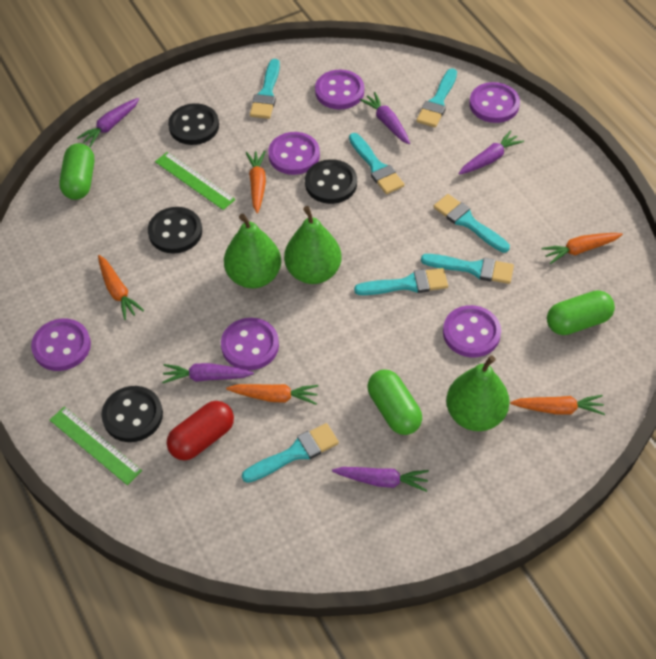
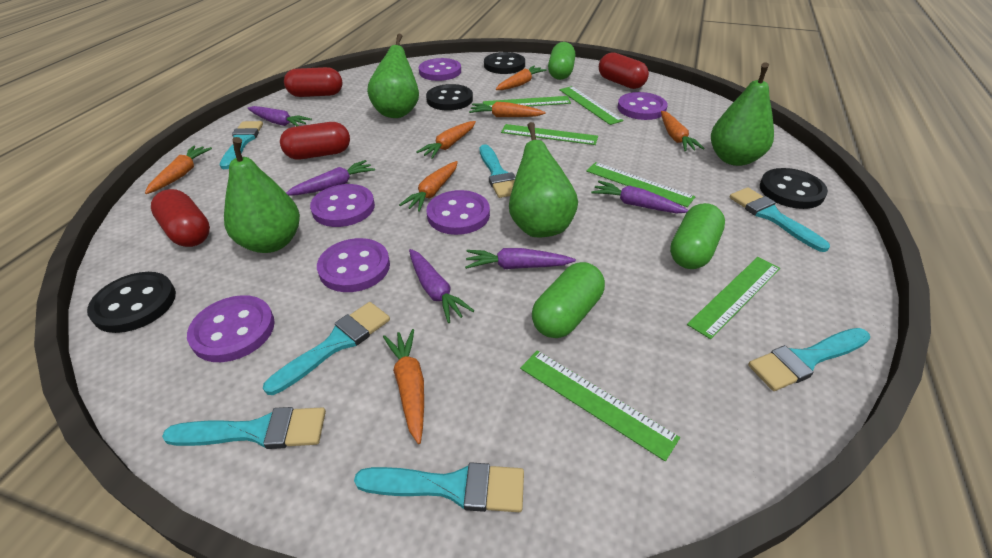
green pear: 3 -> 4
green ruler: 2 -> 6
orange carrot: 5 -> 7
red capsule: 1 -> 4

